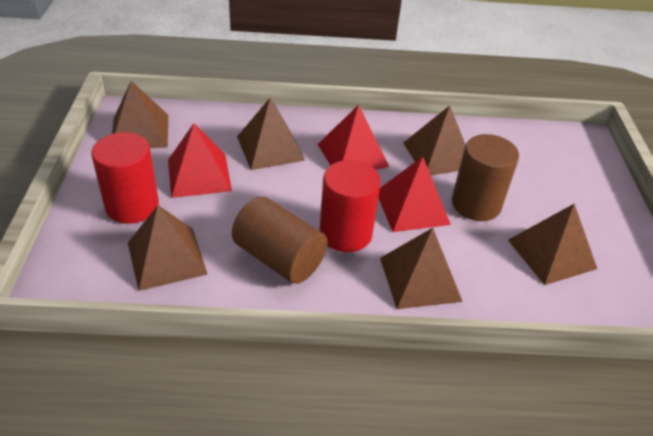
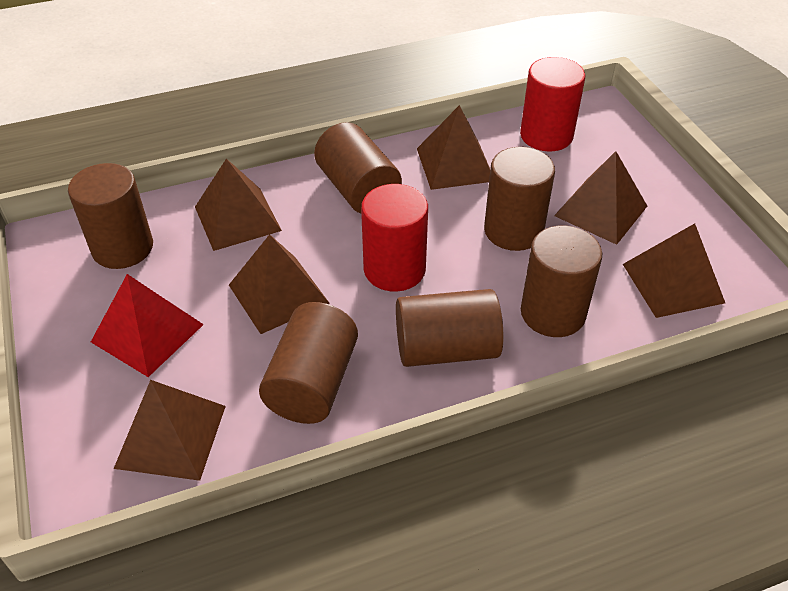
brown cylinder: 2 -> 6
red pyramid: 3 -> 1

